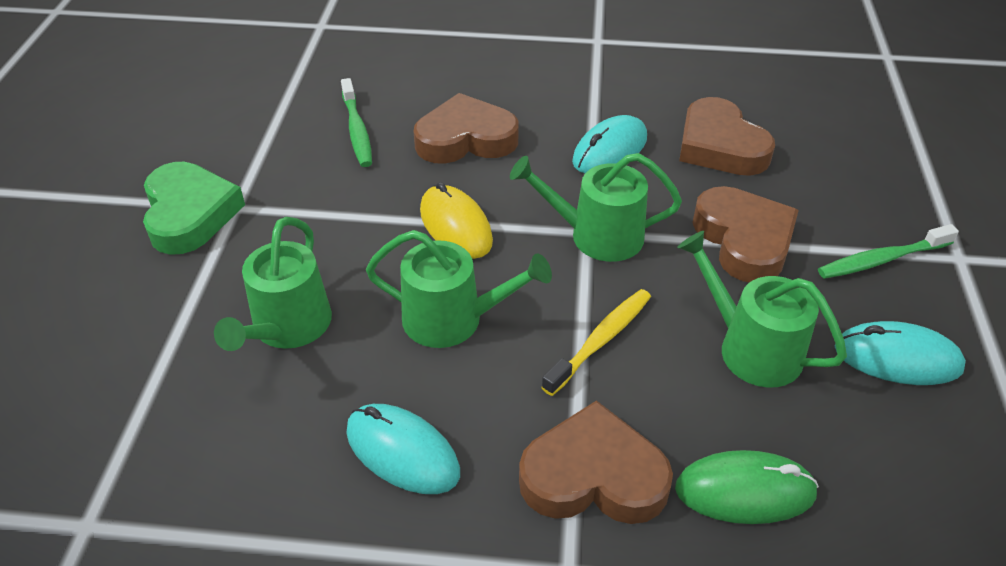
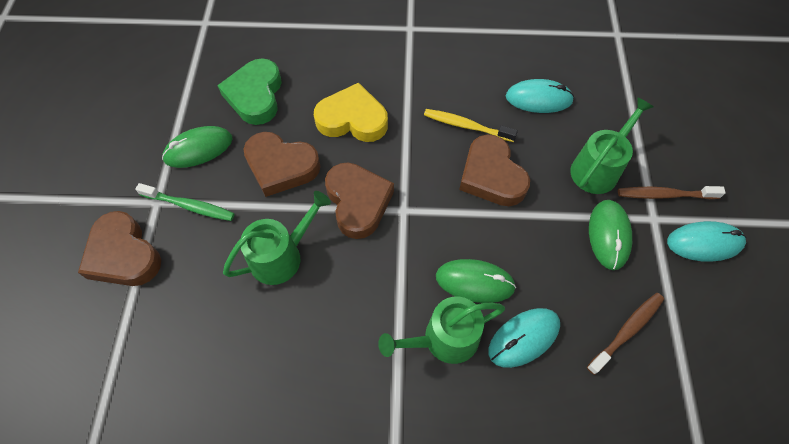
brown toothbrush: 0 -> 2
green mouse: 1 -> 3
green toothbrush: 2 -> 1
green watering can: 4 -> 3
yellow heart: 0 -> 1
yellow mouse: 1 -> 0

